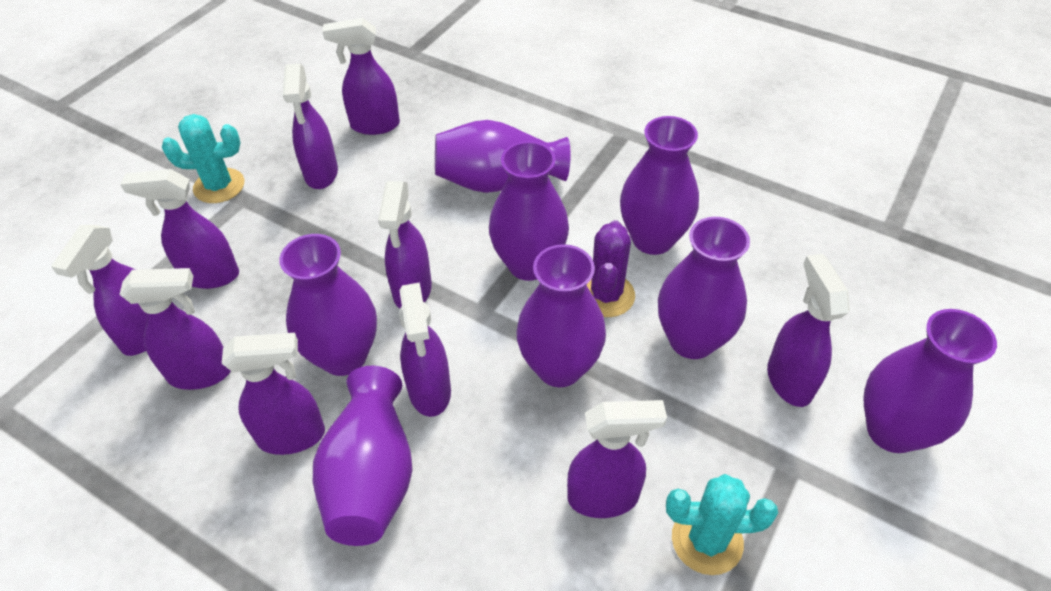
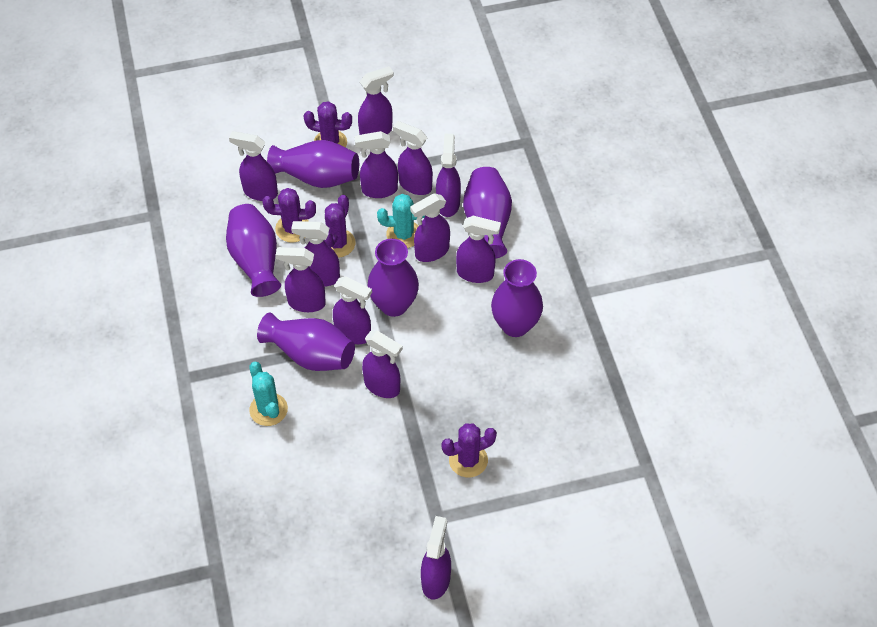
purple cactus: 1 -> 4
purple spray bottle: 10 -> 12
purple vase: 8 -> 6

